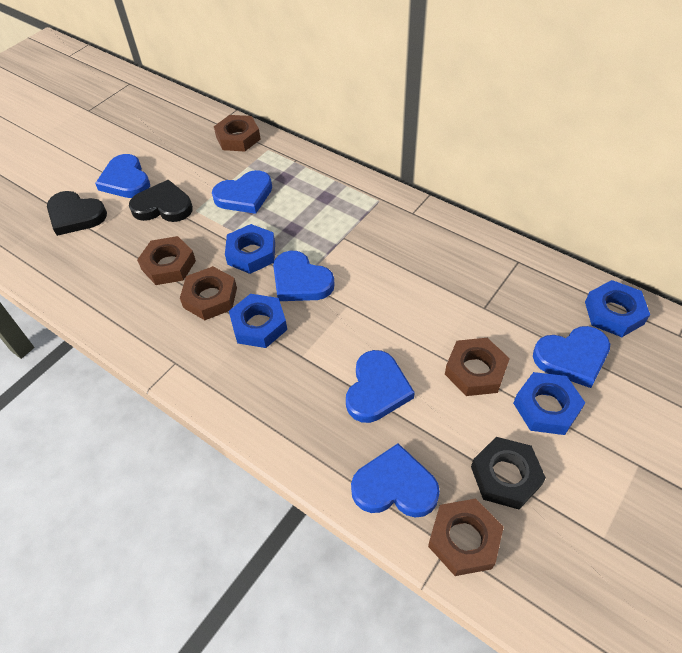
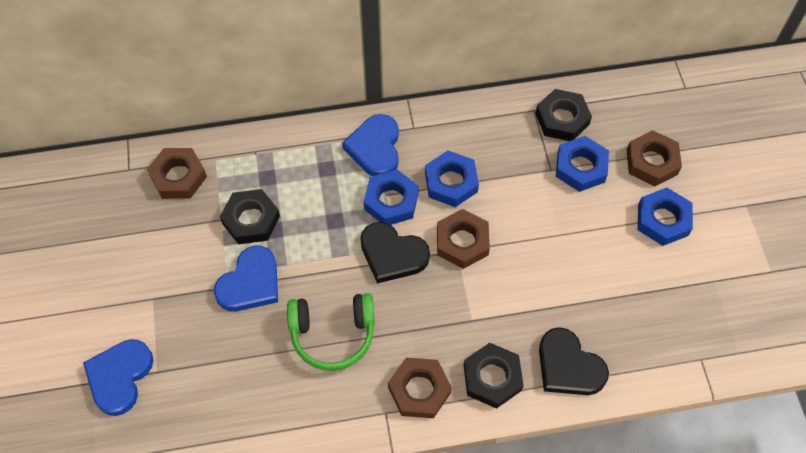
black nut: 1 -> 3
blue heart: 6 -> 3
brown nut: 5 -> 4
green headphones: 0 -> 1

